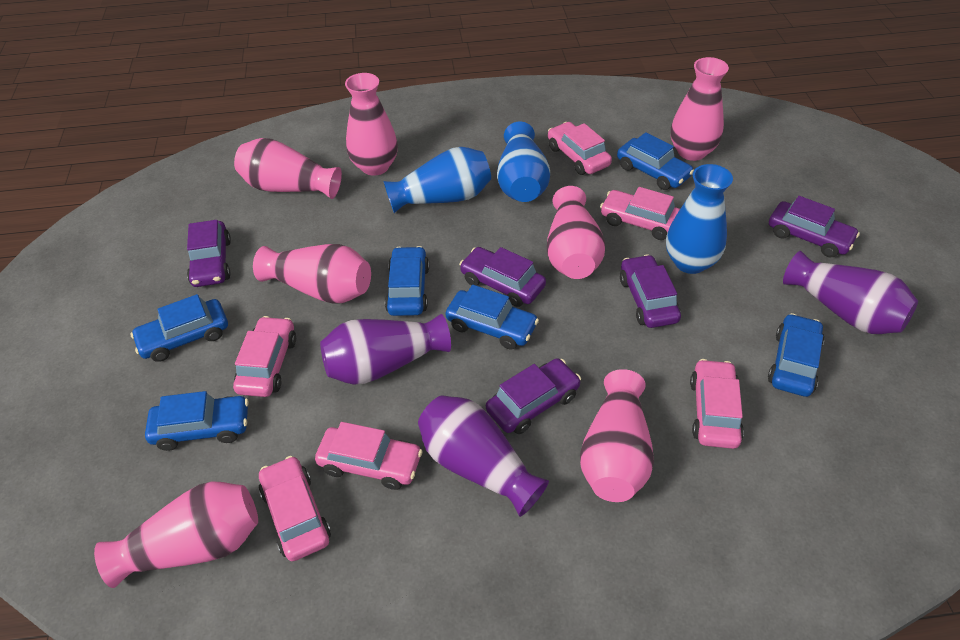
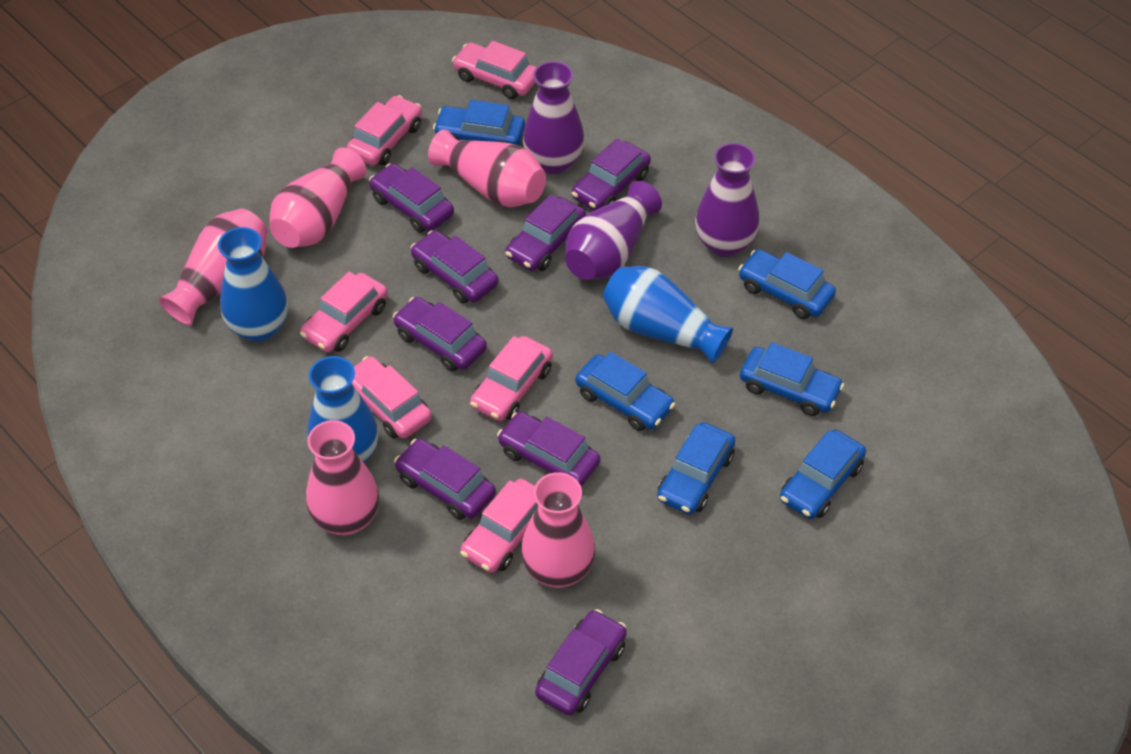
pink vase: 7 -> 5
purple car: 5 -> 8

